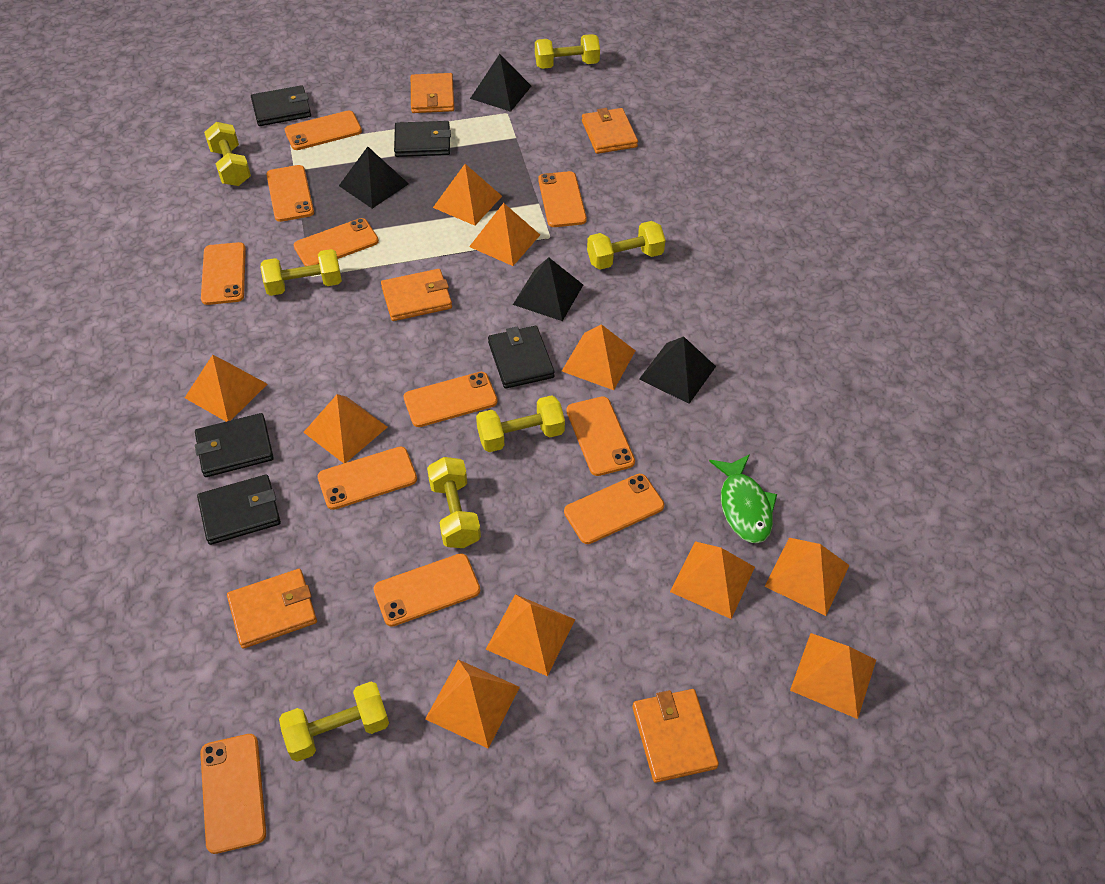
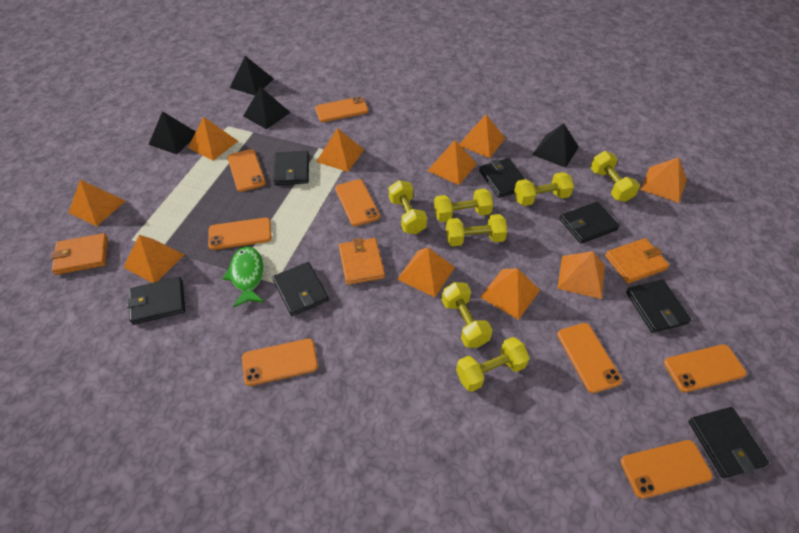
black wallet: 5 -> 7
orange phone: 11 -> 8
orange wallet: 5 -> 3

